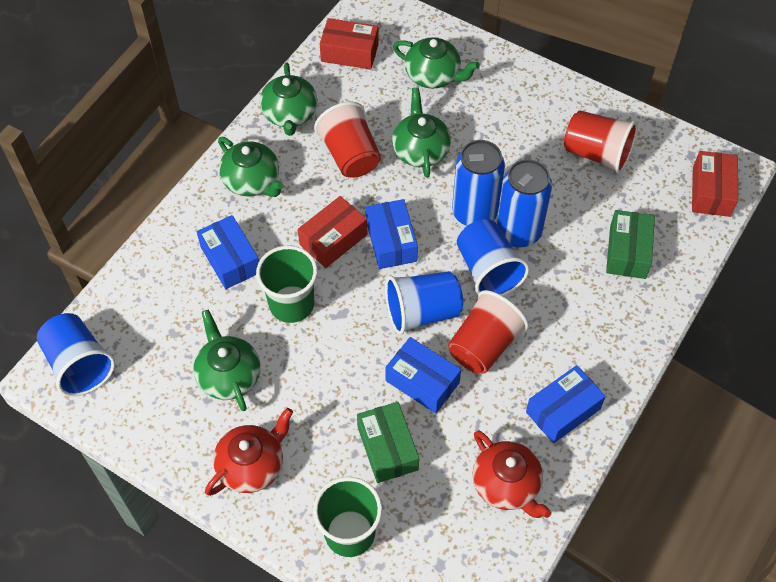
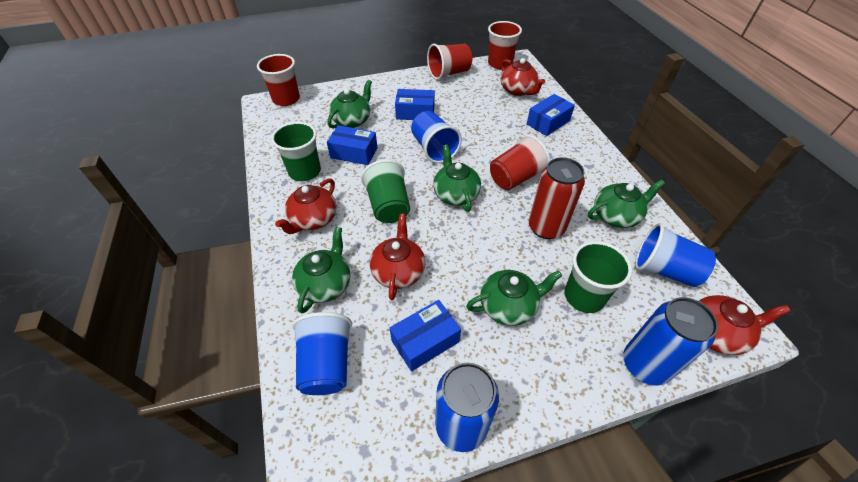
green box: 2 -> 0
green cup: 2 -> 3
red box: 3 -> 0
red can: 0 -> 1
red cup: 3 -> 4
red teapot: 2 -> 4

